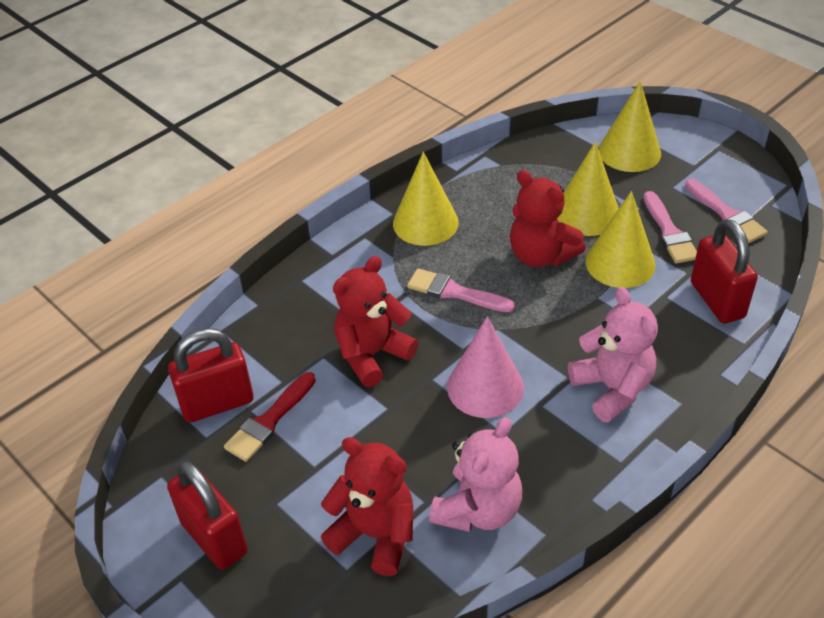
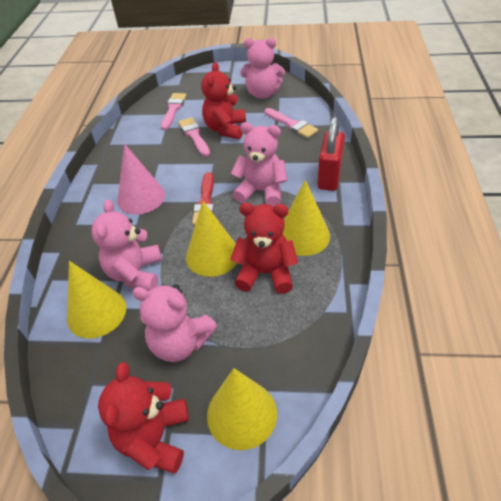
pink teddy bear: 2 -> 4
red padlock: 3 -> 1

